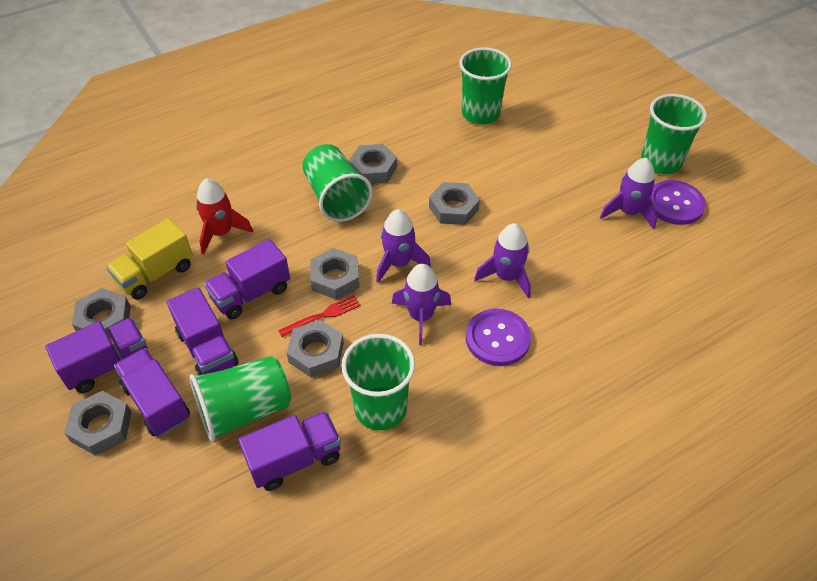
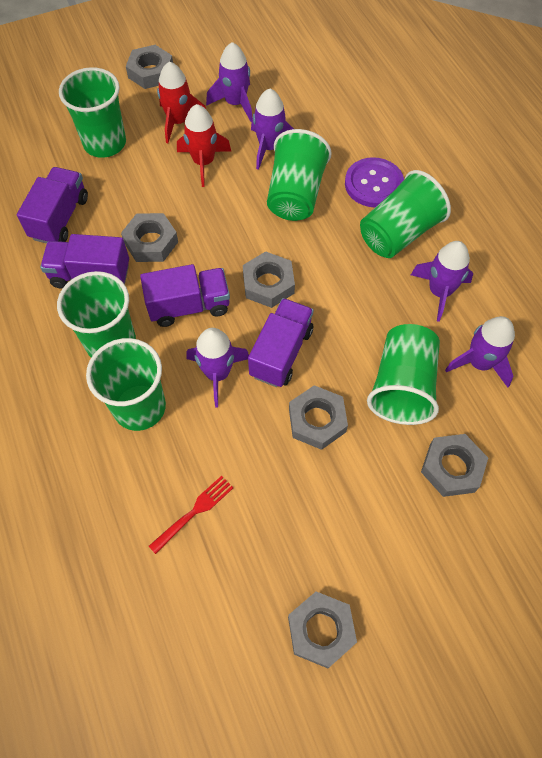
green cup: 5 -> 6
purple button: 2 -> 1
purple rocket: 4 -> 5
purple truck: 5 -> 4
red rocket: 1 -> 2
yellow truck: 1 -> 0

